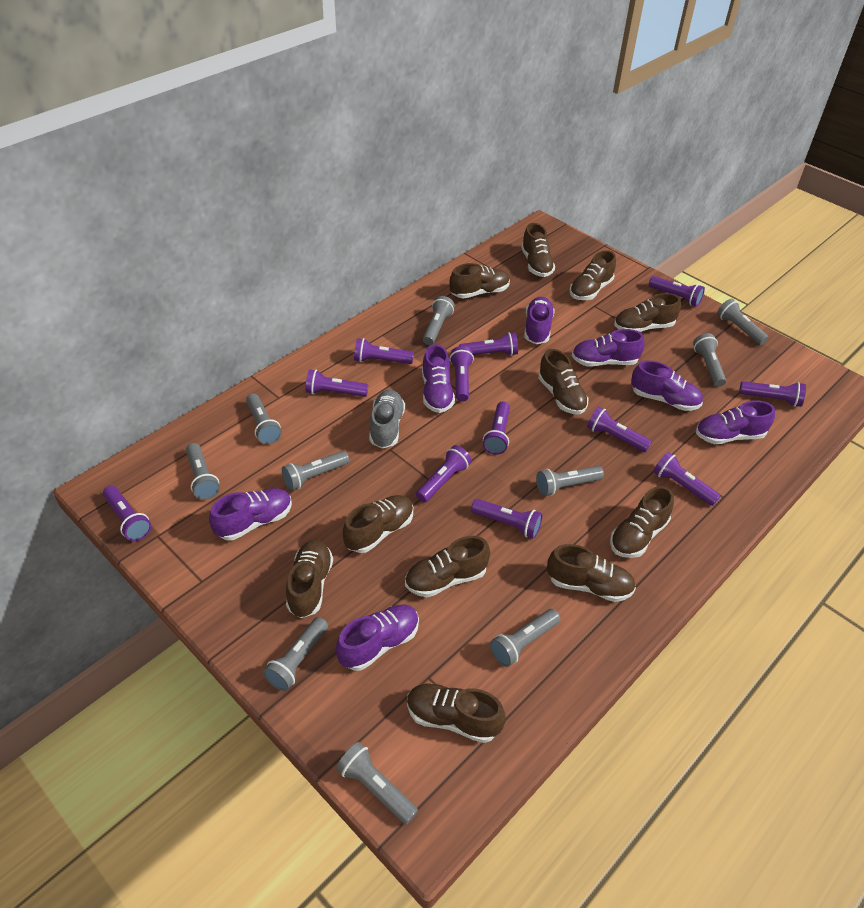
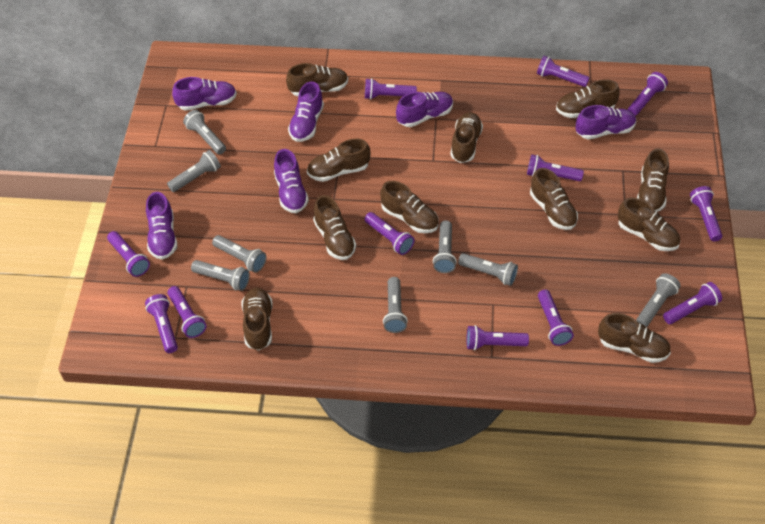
grey flashlight: 10 -> 8
grey shoe: 1 -> 0
purple shoe: 7 -> 6

